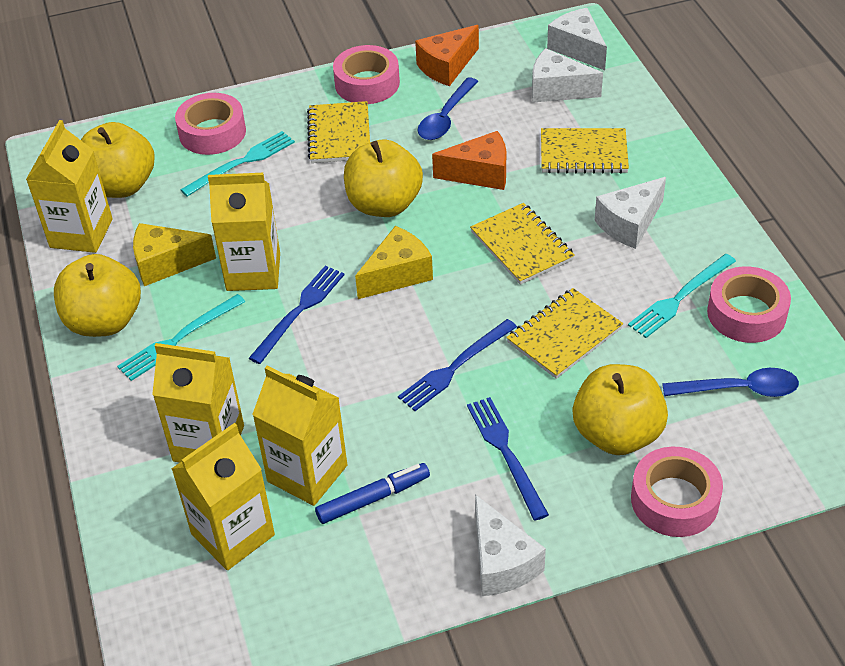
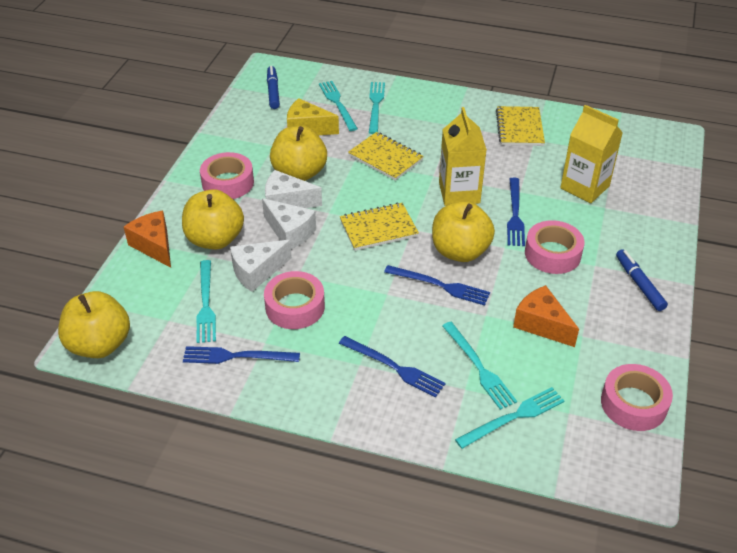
blue fork: 3 -> 4
blue marker: 1 -> 2
blue spoon: 2 -> 0
turquoise fork: 3 -> 5
white cheese: 4 -> 3
yellow carton: 5 -> 2
yellow cheese: 2 -> 1
yellow notebook: 4 -> 3

